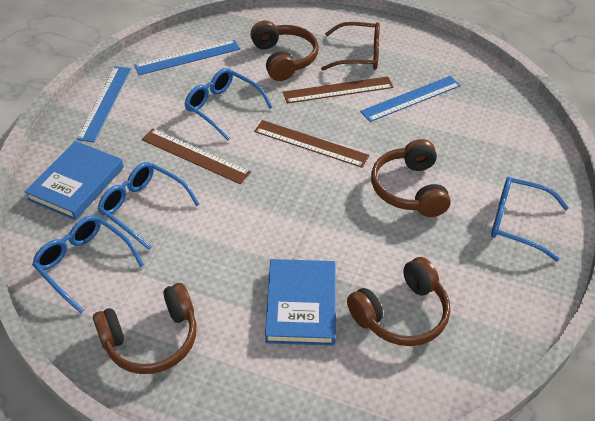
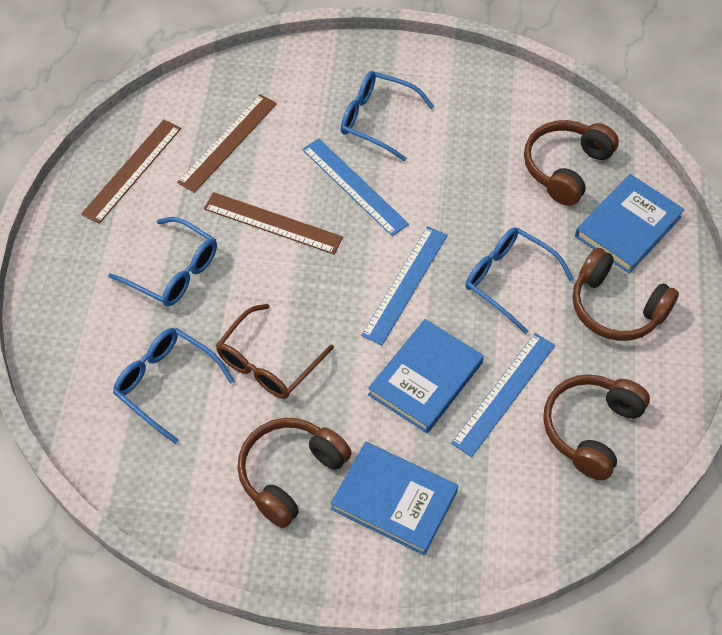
blue book: 2 -> 3

